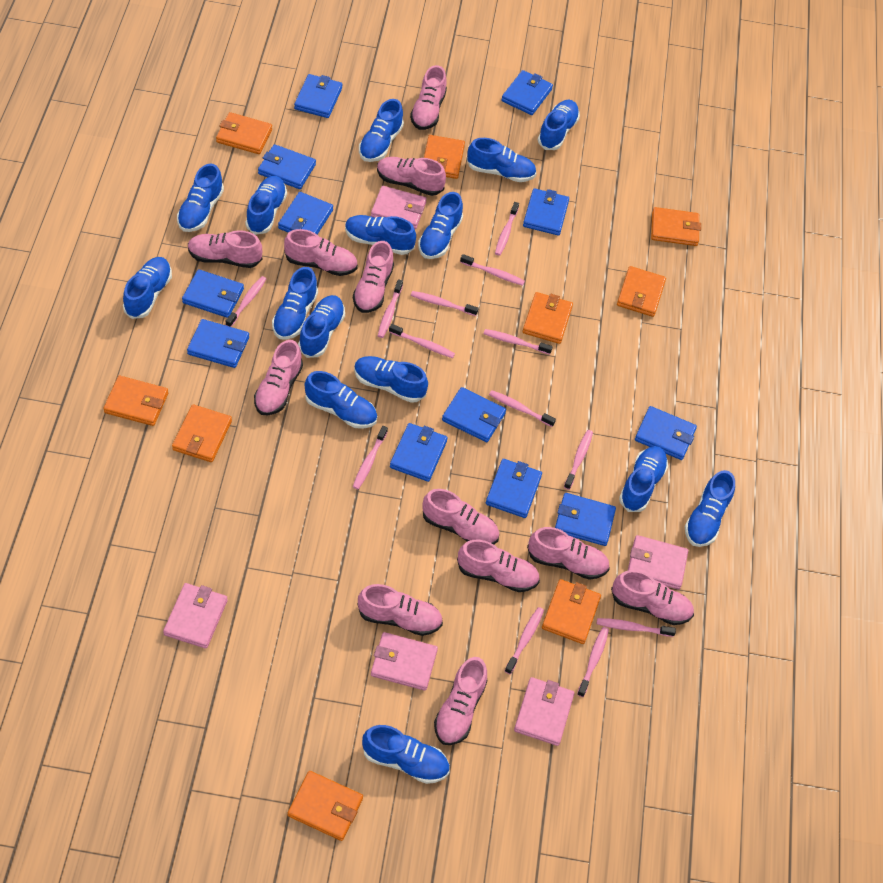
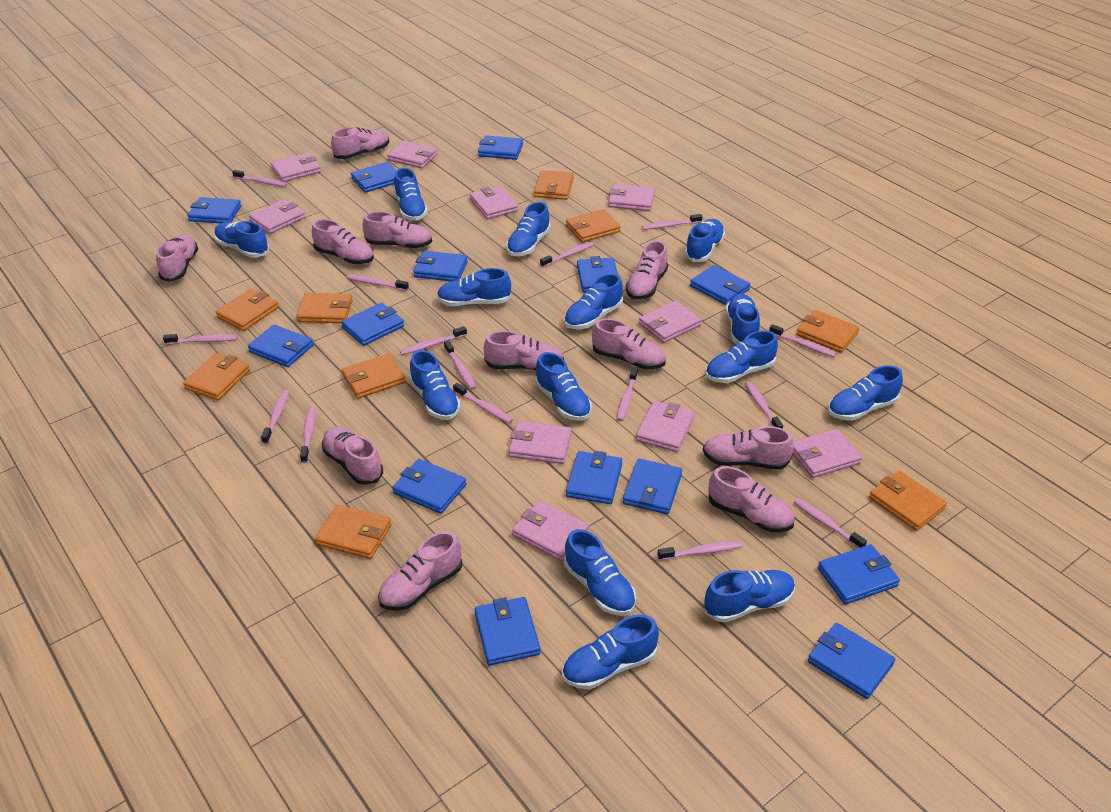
blue shoe: 15 -> 14
blue wallet: 12 -> 14
pink shoe: 12 -> 11
pink toothbrush: 13 -> 15
pink wallet: 5 -> 10

